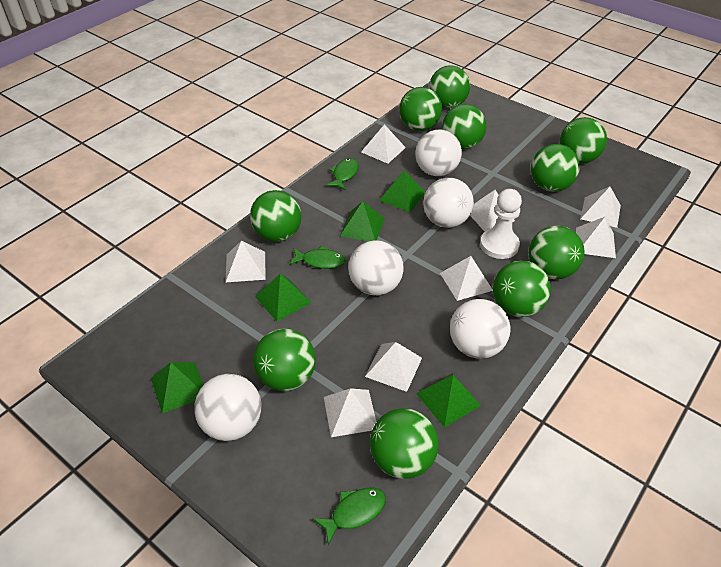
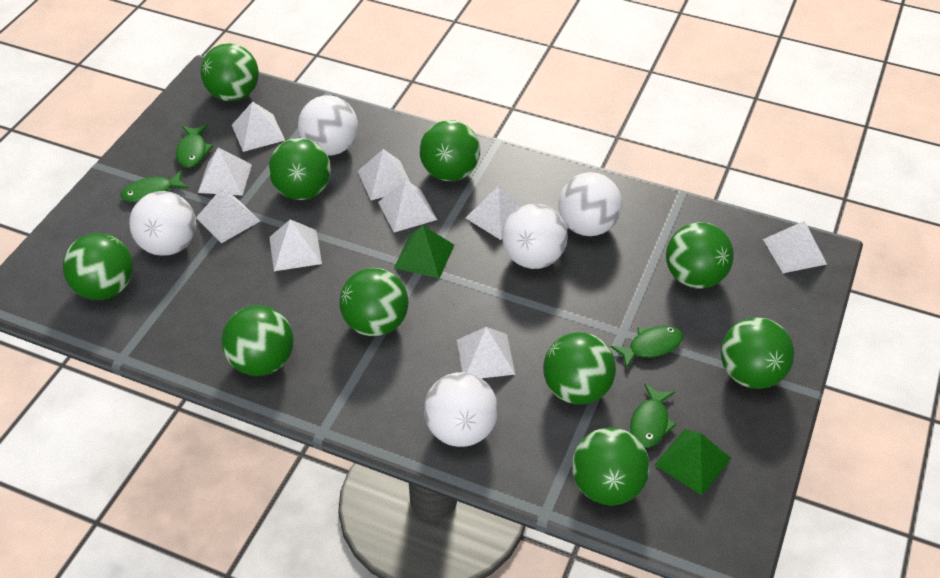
green fish: 3 -> 4
green pyramid: 5 -> 2
white pawn: 1 -> 0
white pyramid: 8 -> 9

